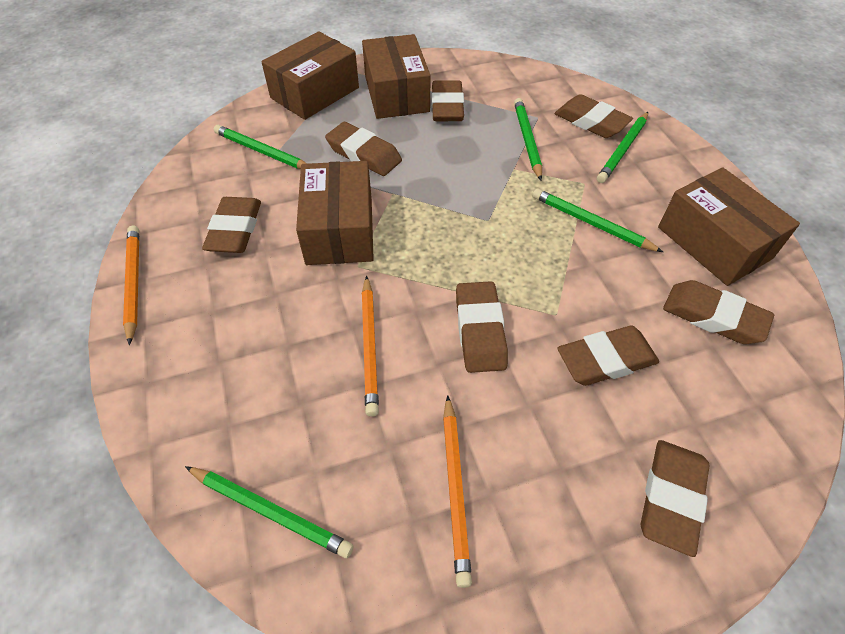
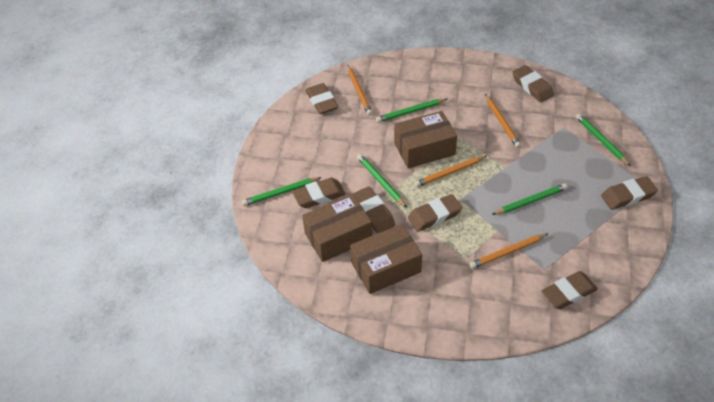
brown box: 4 -> 3
brown eraser: 8 -> 7
orange pencil: 3 -> 4

